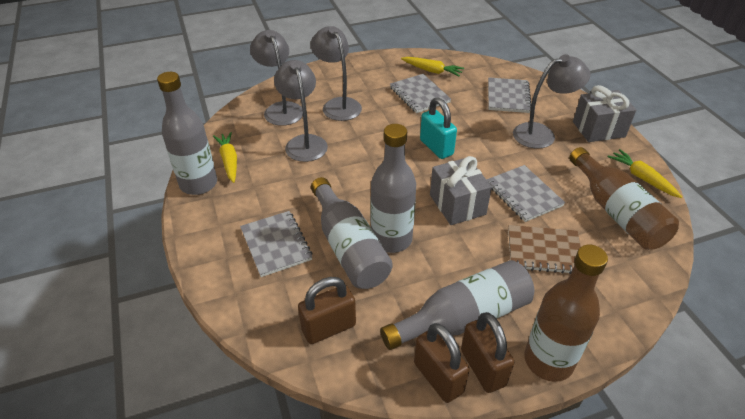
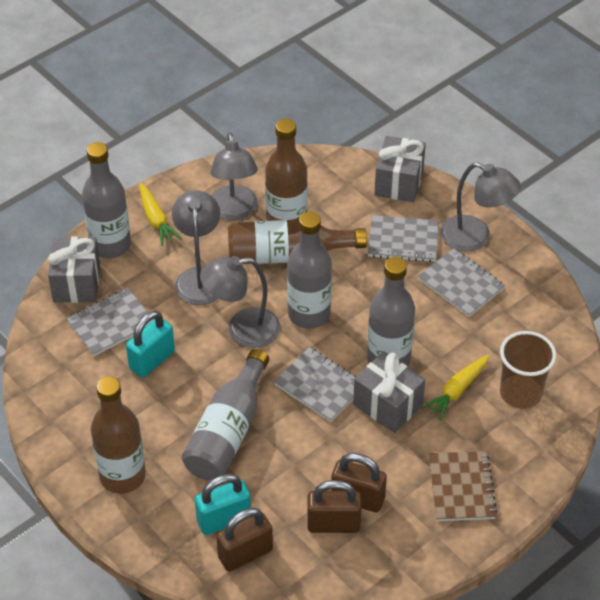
brown bottle: 2 -> 3
brown cup: 0 -> 1
grey gift: 2 -> 3
turquoise padlock: 1 -> 2
yellow carrot: 3 -> 2

